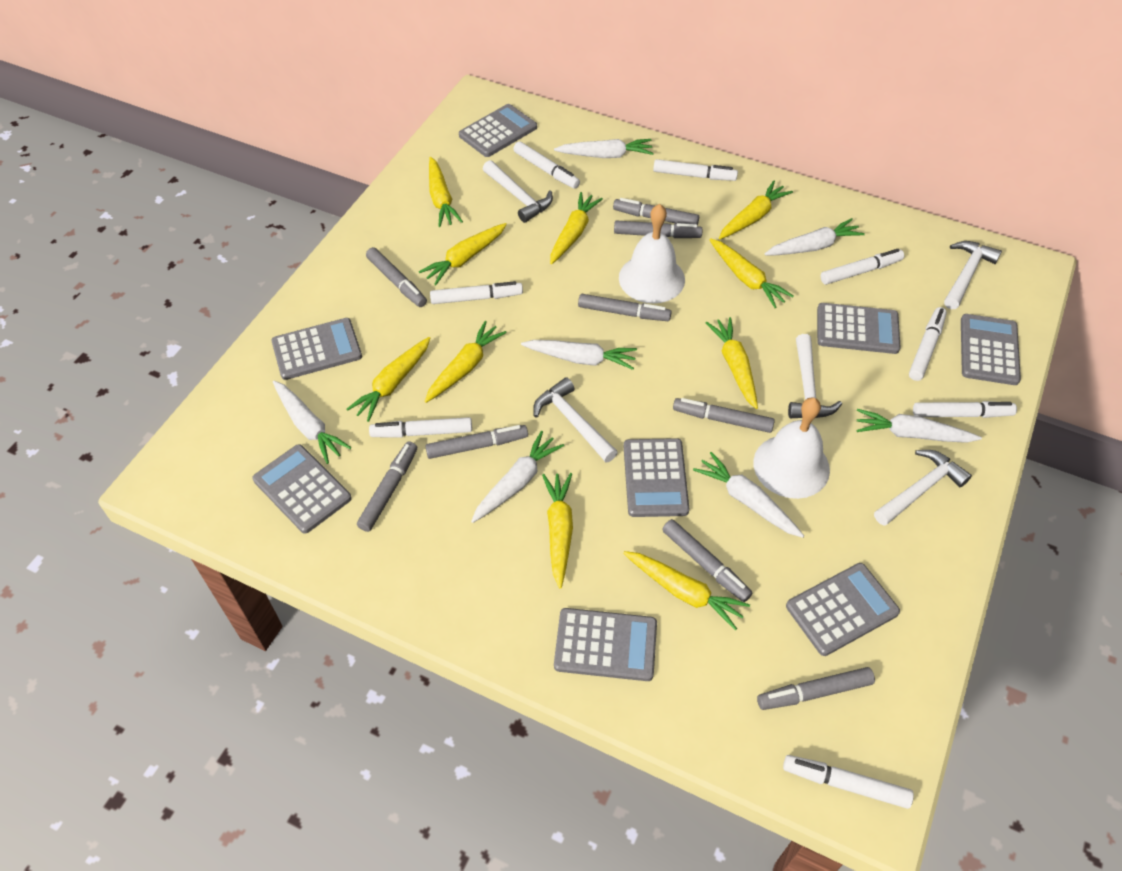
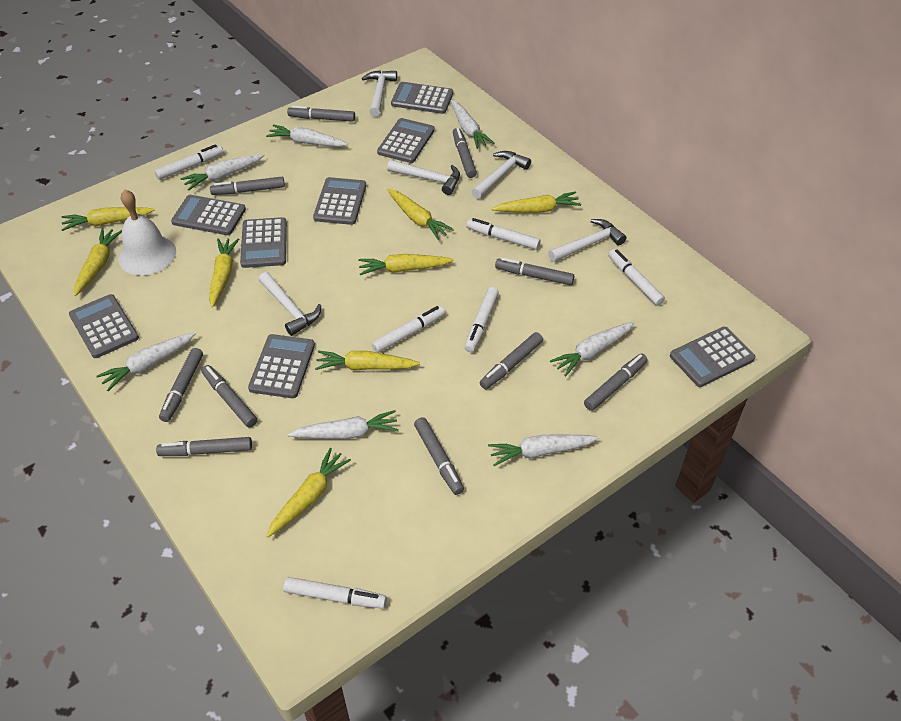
grey marker: 9 -> 10
white bell: 2 -> 1
white marker: 8 -> 6
yellow carrot: 10 -> 8

